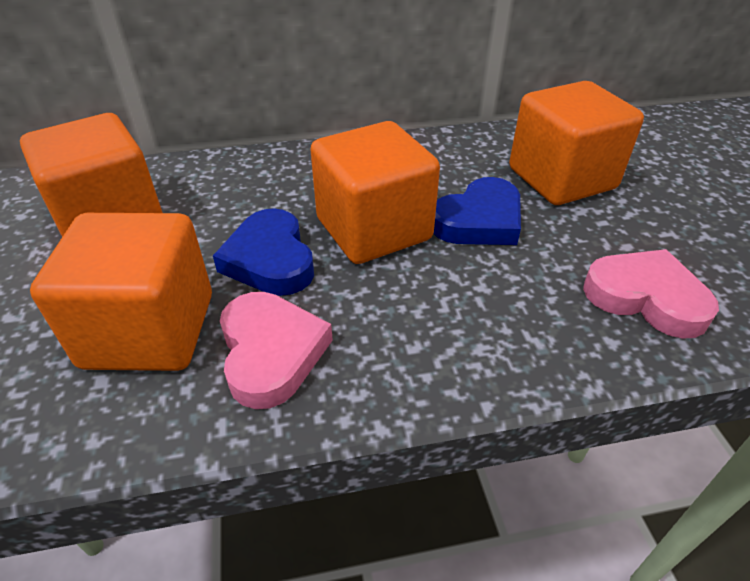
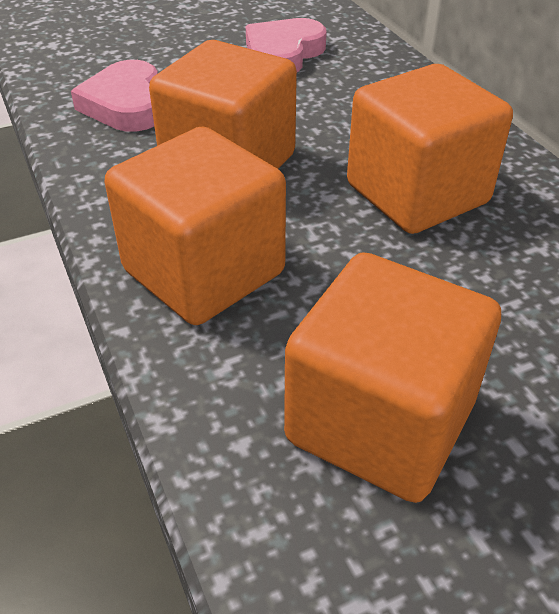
blue heart: 2 -> 0

